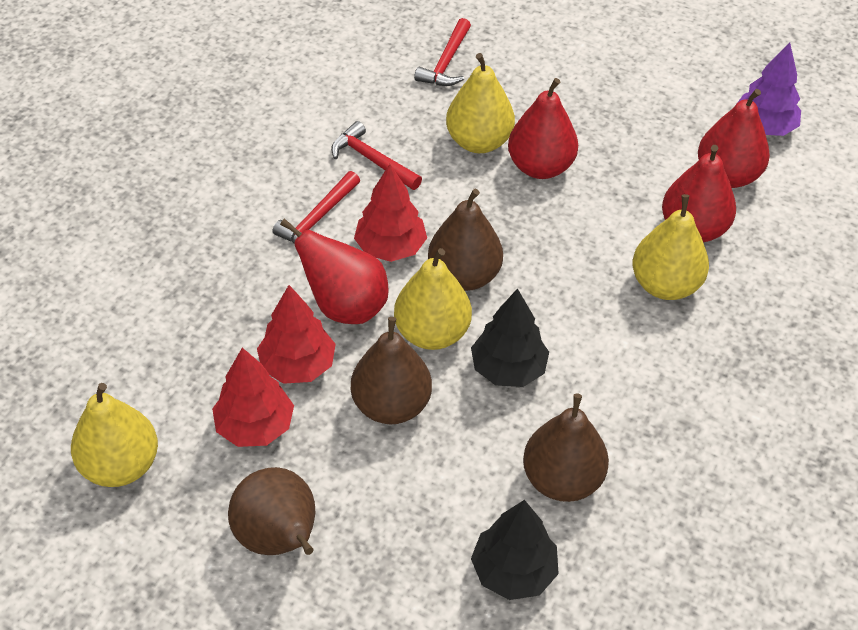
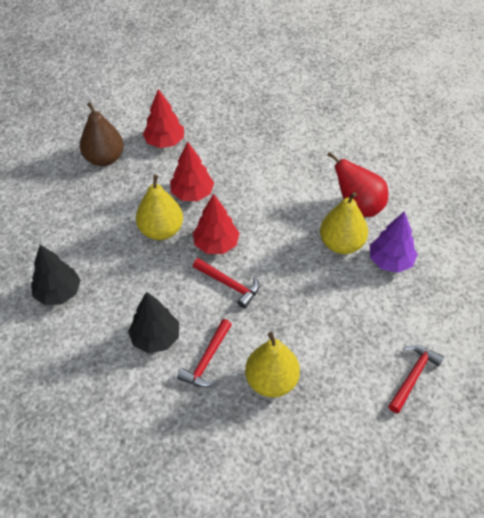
brown pear: 4 -> 1
red pear: 4 -> 1
yellow pear: 4 -> 3

